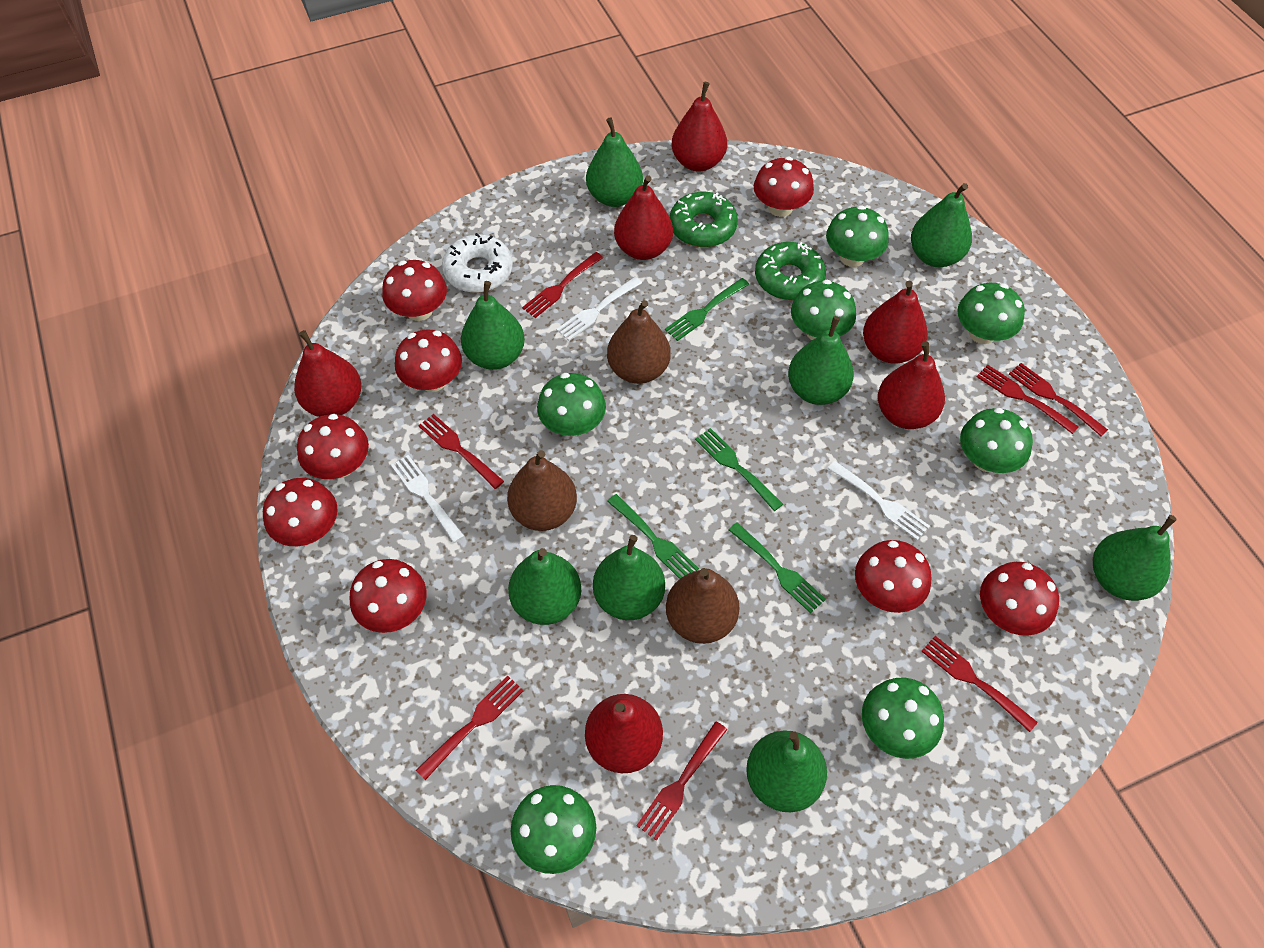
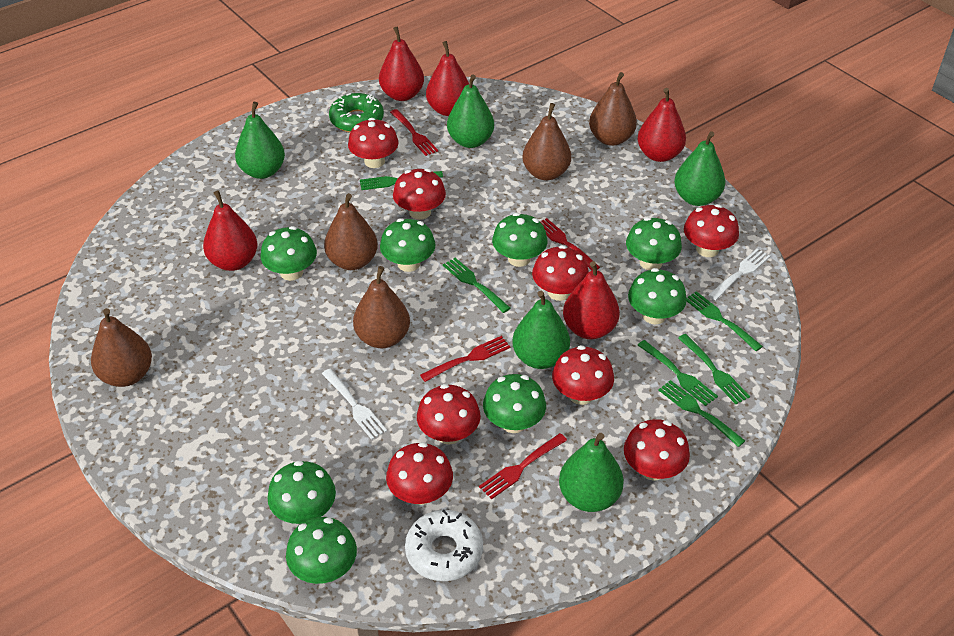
brown pear: 3 -> 5
green donut: 2 -> 1
green fork: 4 -> 6
green mushroom: 7 -> 8
green pear: 8 -> 5
red fork: 7 -> 4
red pear: 6 -> 5
white fork: 3 -> 2

